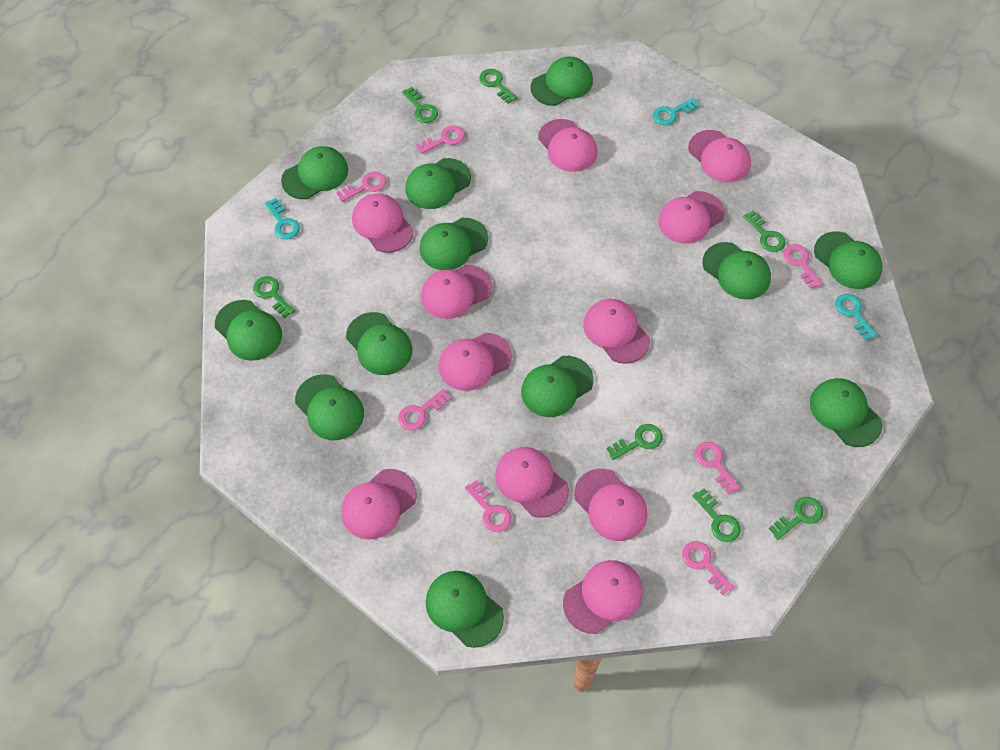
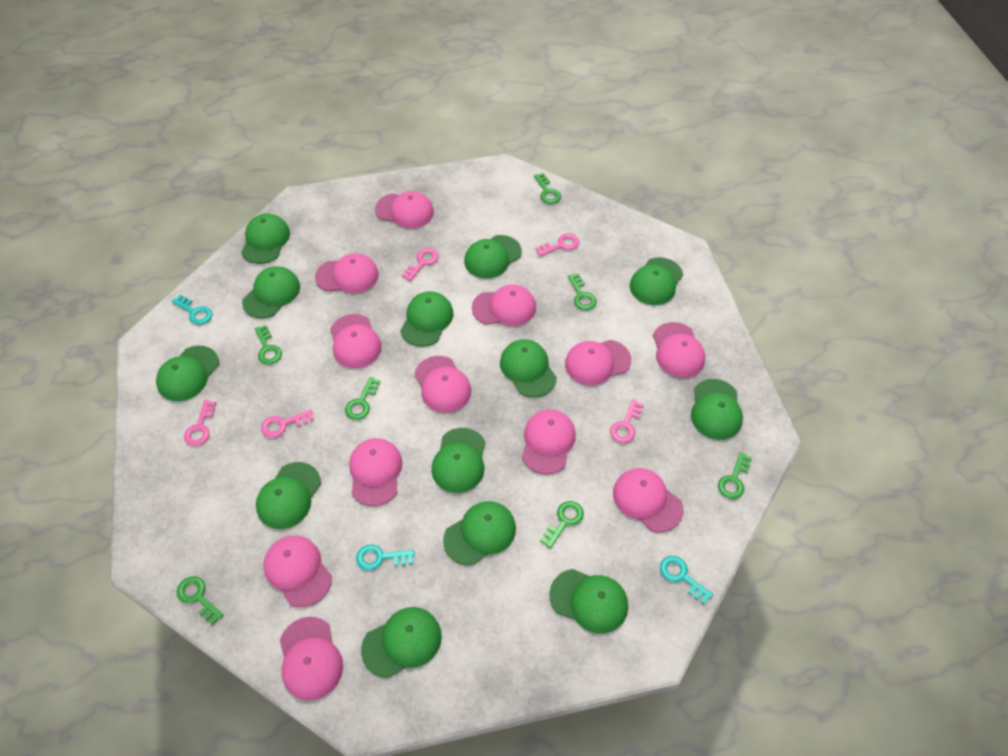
green cap: 12 -> 13
pink cap: 11 -> 12
pink key: 7 -> 5

